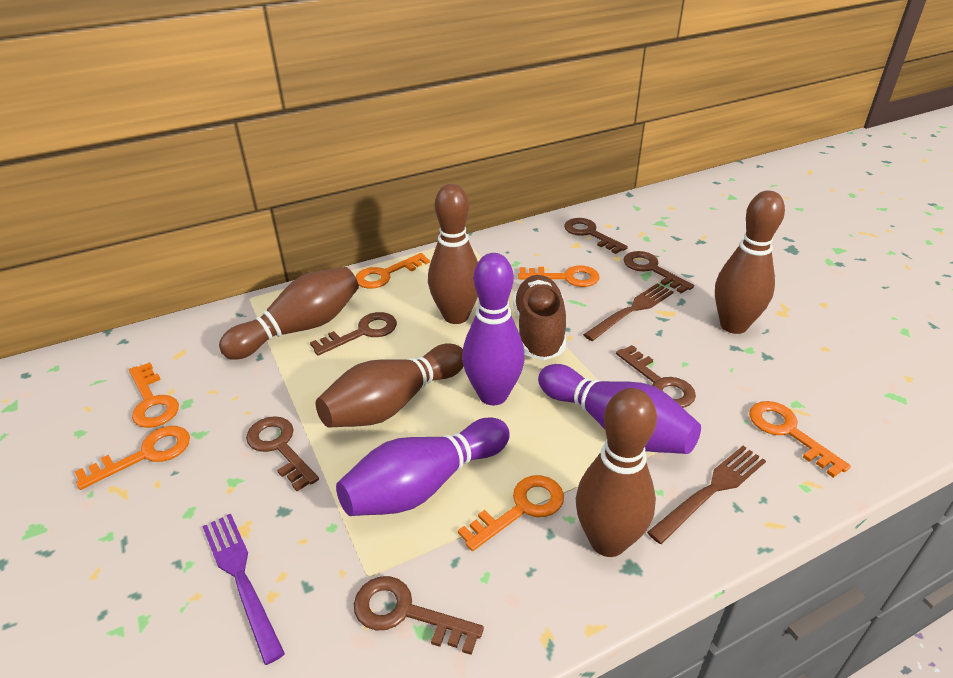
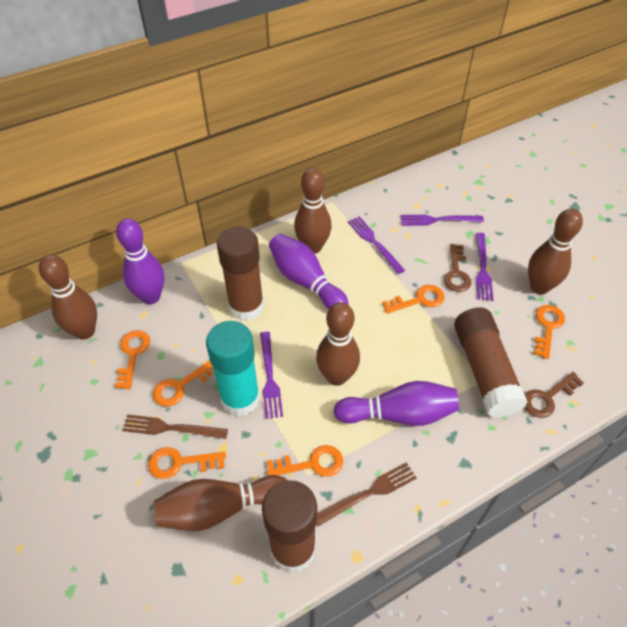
brown glue stick: 0 -> 3
brown key: 6 -> 2
brown shoe: 1 -> 0
purple fork: 1 -> 4
turquoise glue stick: 0 -> 1

